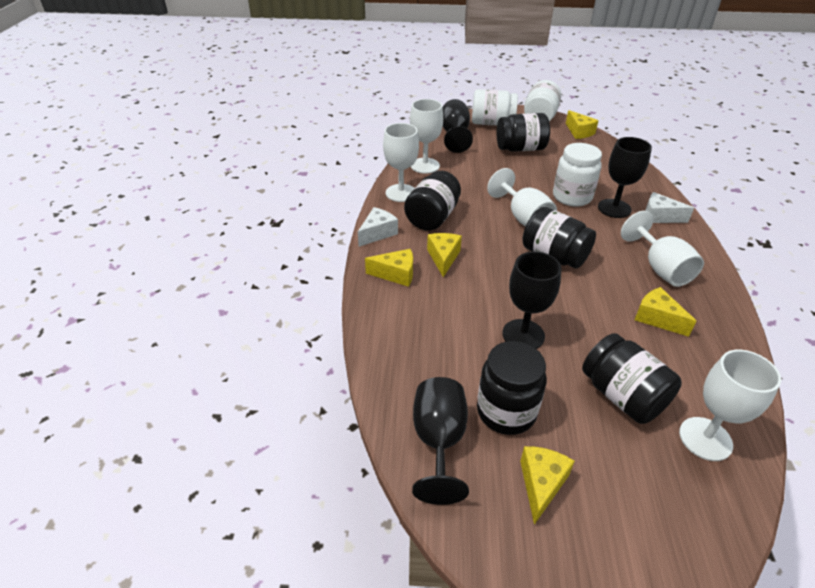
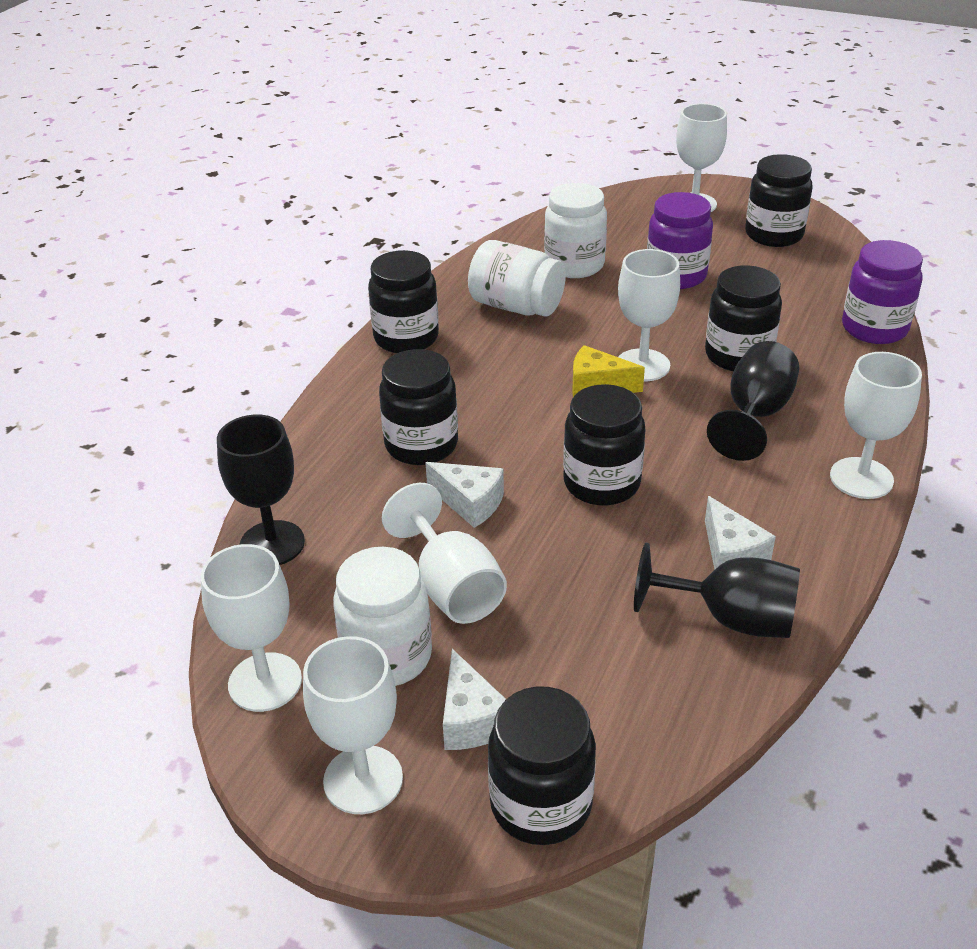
black goblet: 4 -> 3
black jar: 5 -> 6
purple jar: 0 -> 2
white cheese: 2 -> 3
white goblet: 5 -> 6
yellow cheese: 5 -> 1

